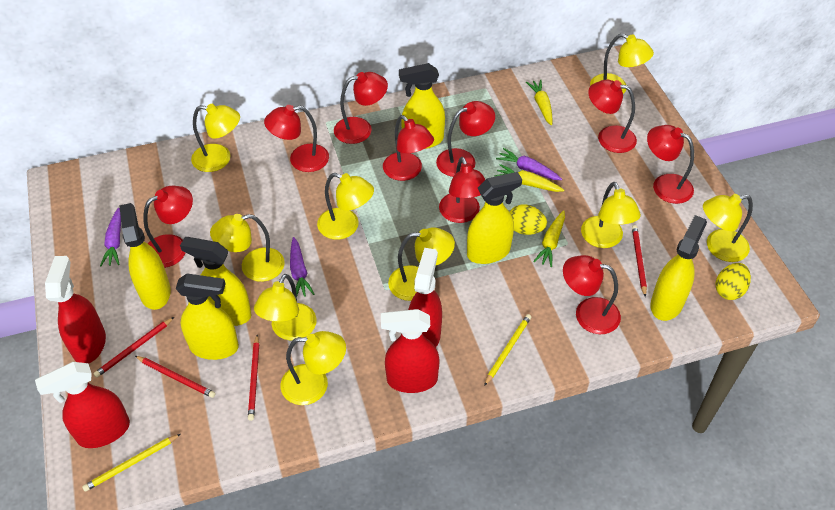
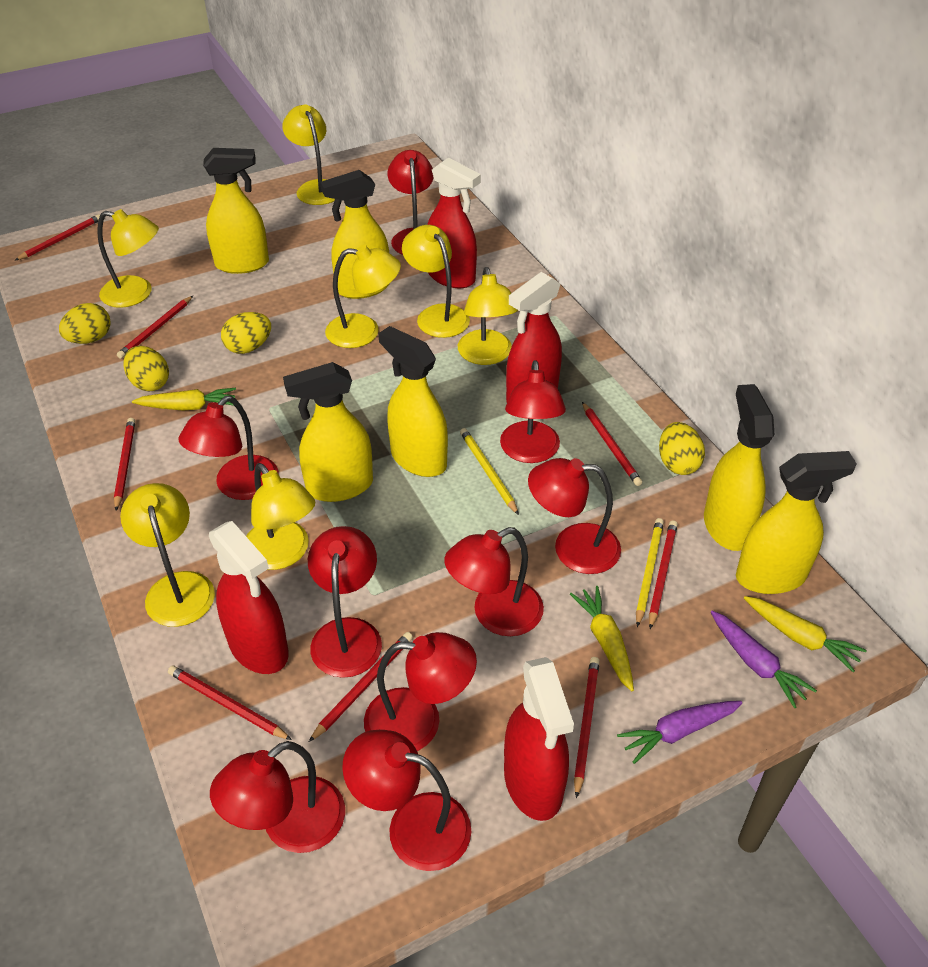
purple carrot: 3 -> 2
red pencil: 4 -> 8
yellow egg: 2 -> 4
yellow lamp: 9 -> 7

